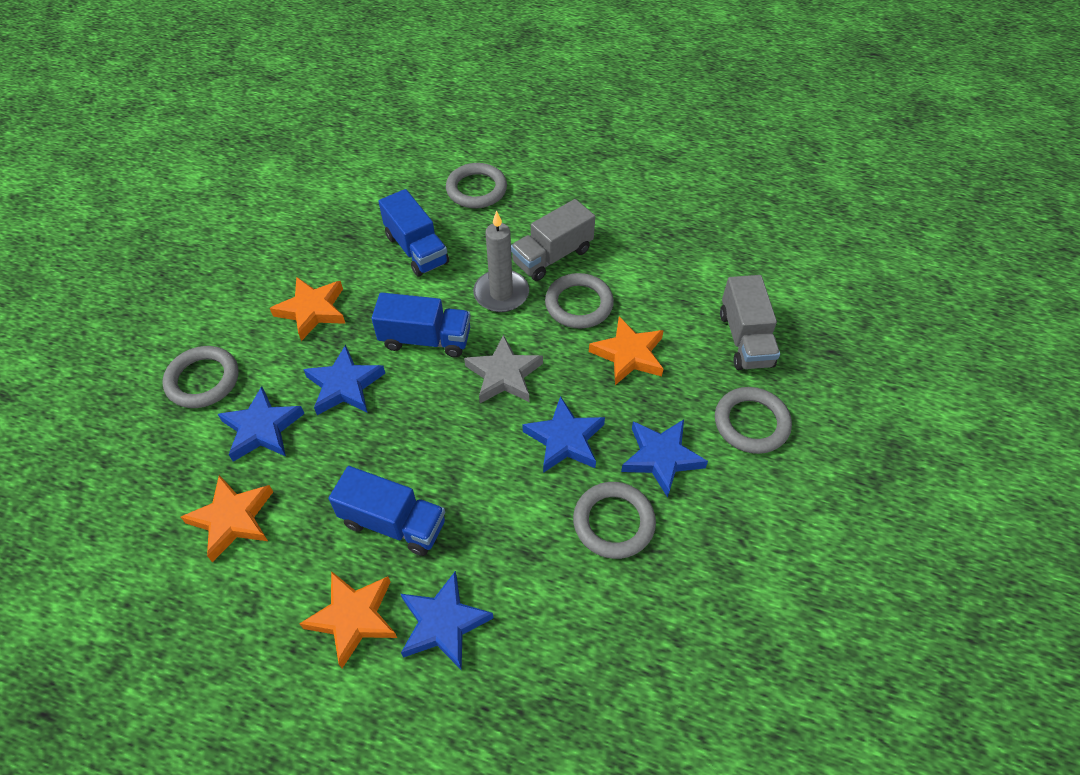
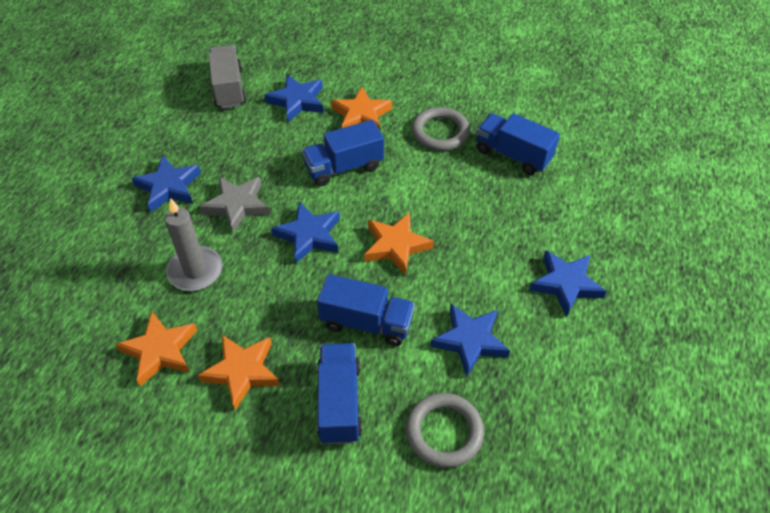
blue truck: 3 -> 4
grey ring: 5 -> 2
grey truck: 2 -> 1

